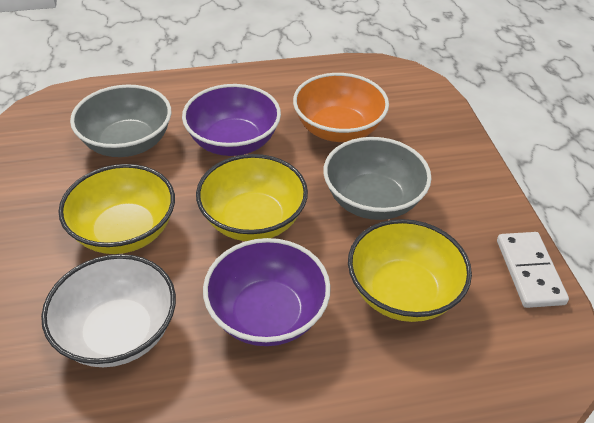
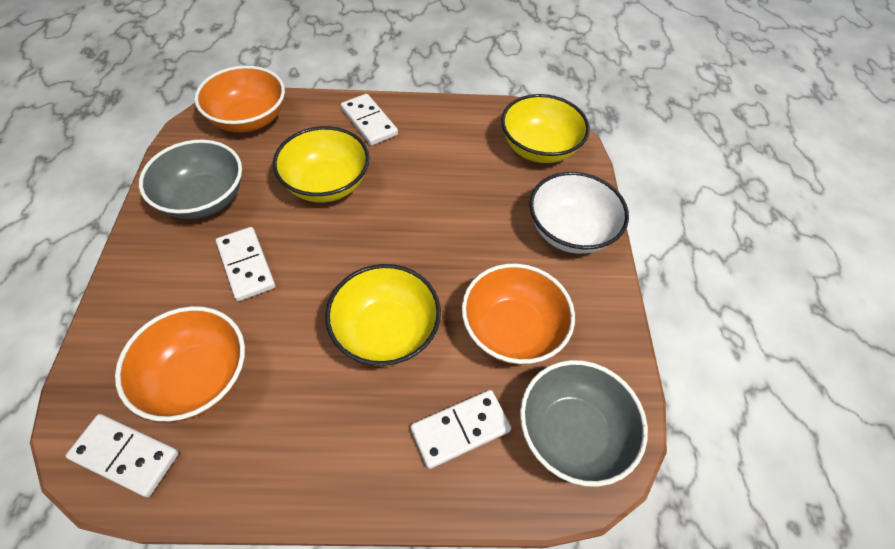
orange bowl: 1 -> 3
purple bowl: 2 -> 0
white domino: 1 -> 4

